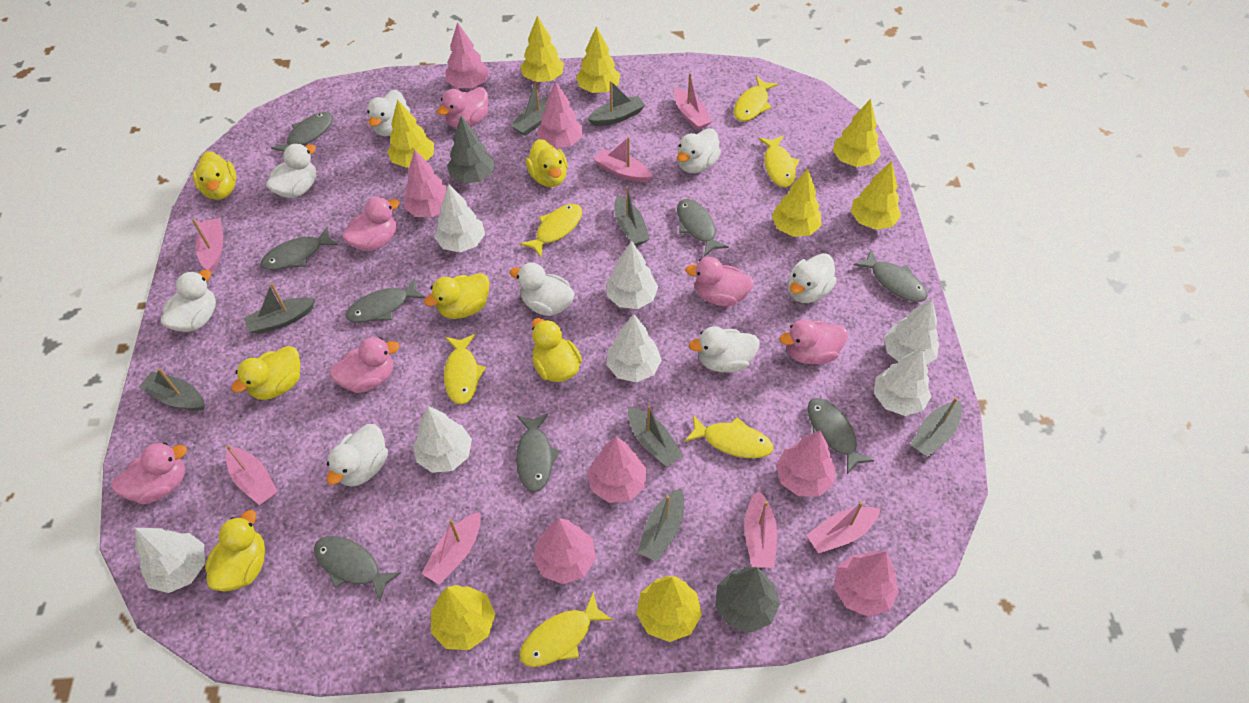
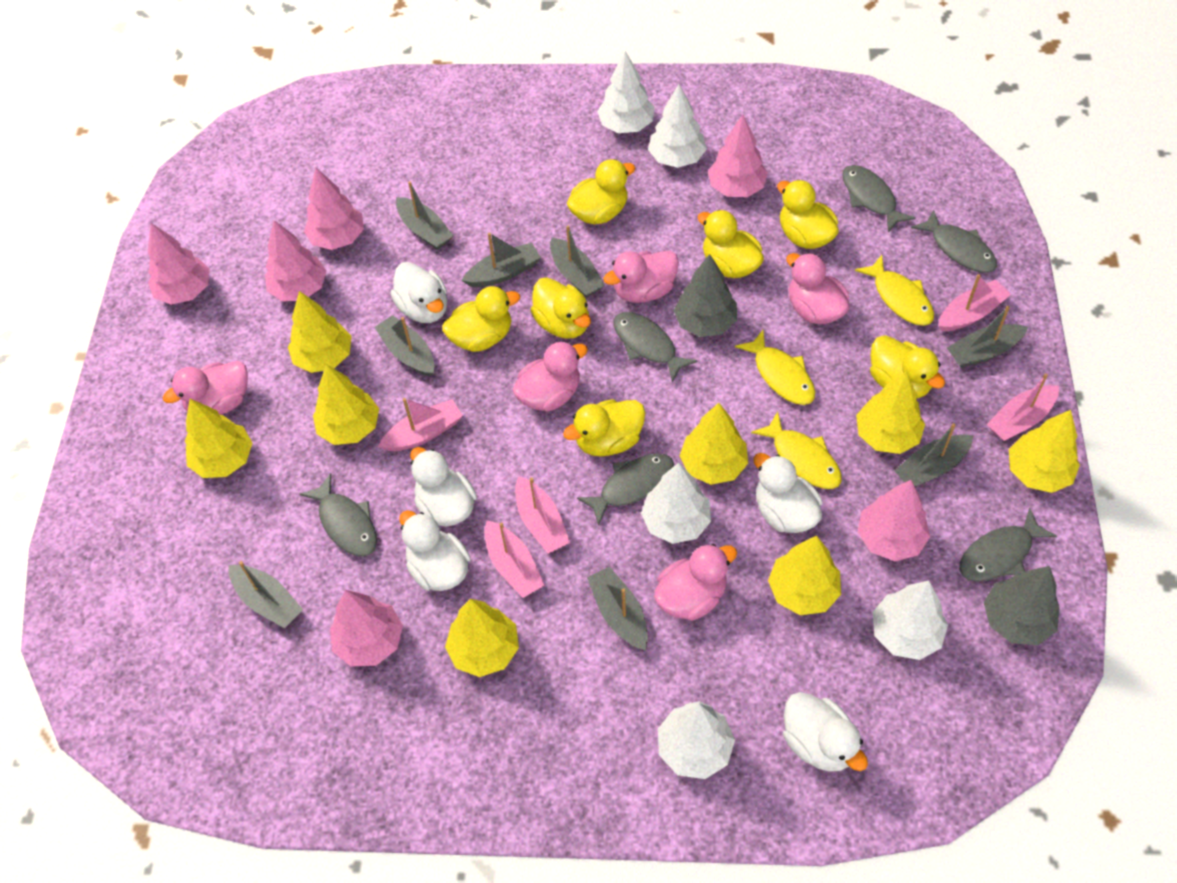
grey fish: 8 -> 6
pink boat: 7 -> 5
pink duck: 6 -> 5
pink tree: 7 -> 6
white duck: 8 -> 5
white tree: 7 -> 5
yellow duck: 6 -> 7
yellow fish: 6 -> 3

